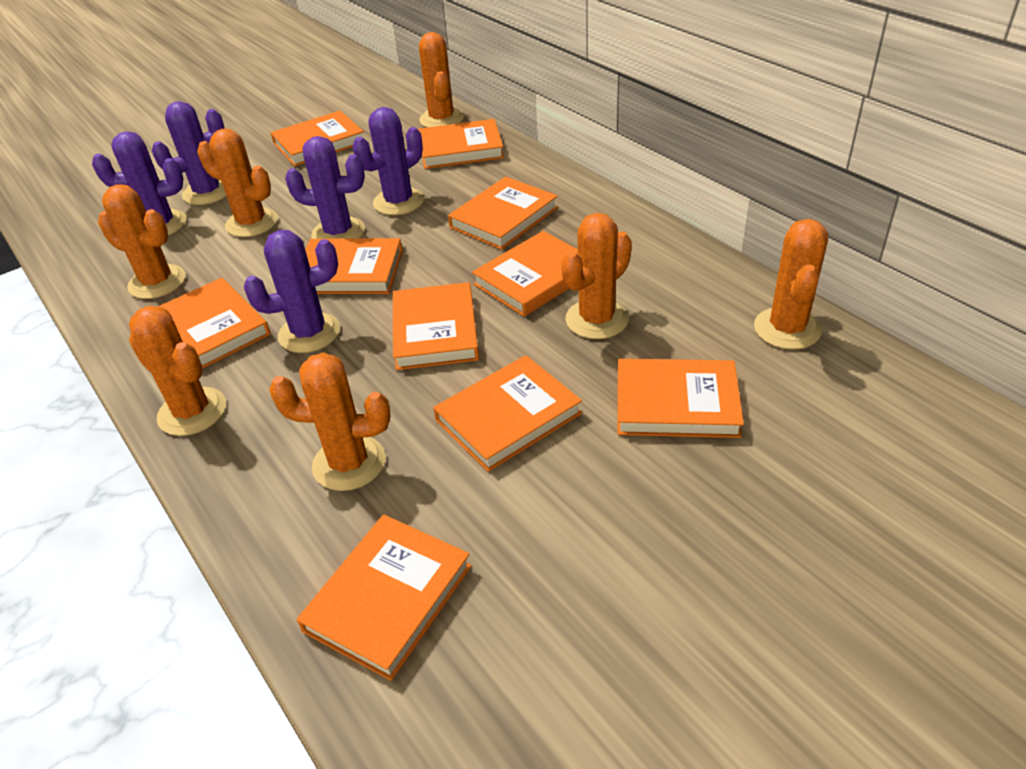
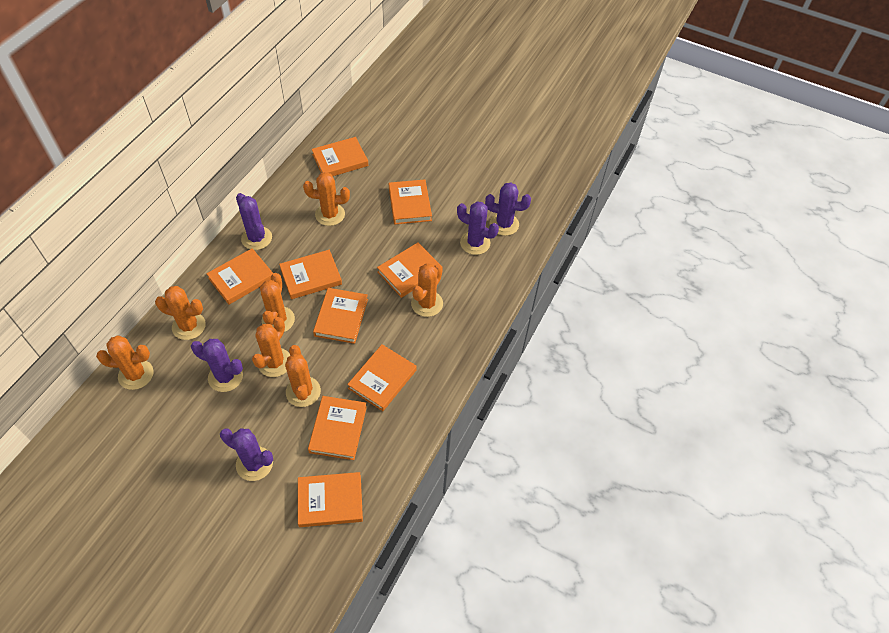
orange book: 10 -> 9

